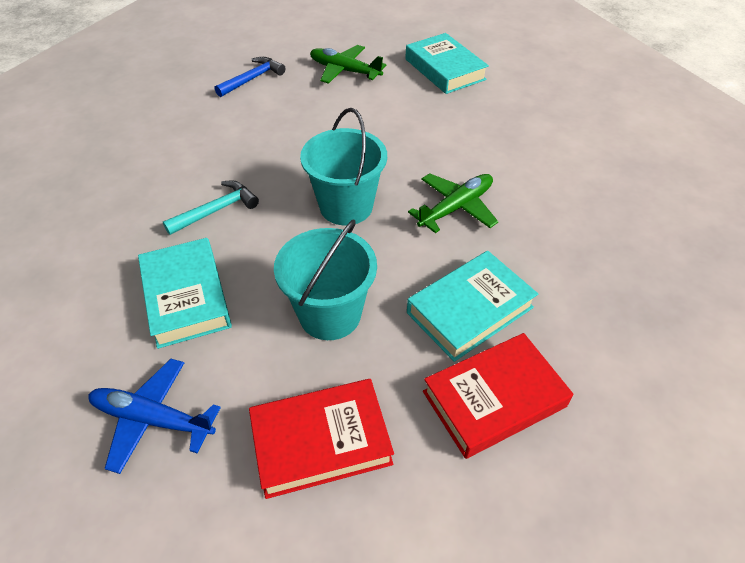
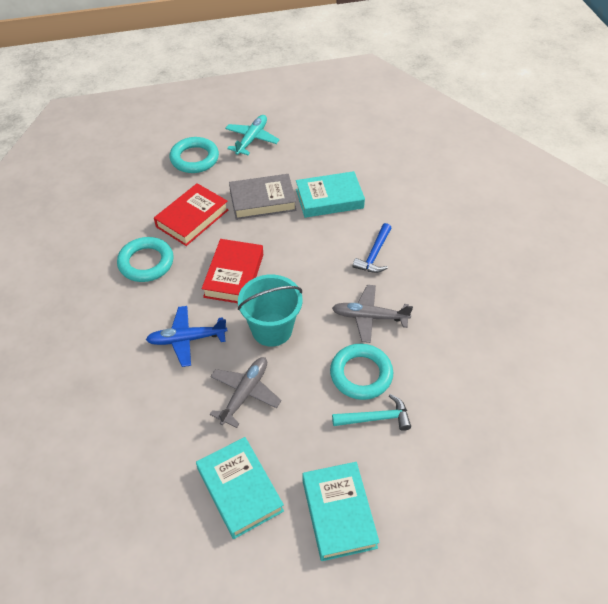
green plane: 2 -> 0
grey book: 0 -> 1
grey plane: 0 -> 2
turquoise bucket: 2 -> 1
turquoise plane: 0 -> 1
turquoise ring: 0 -> 3

